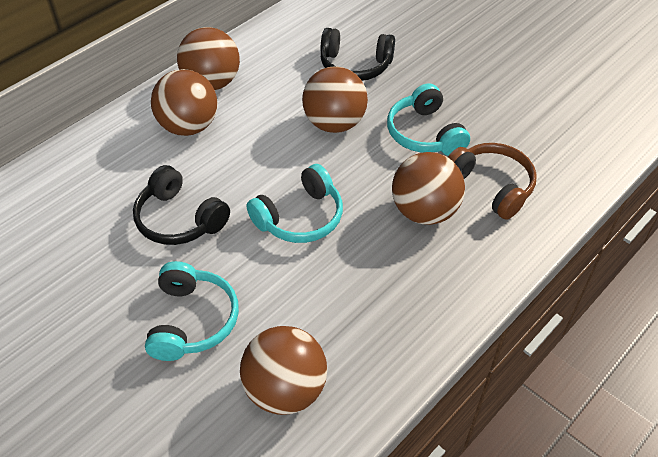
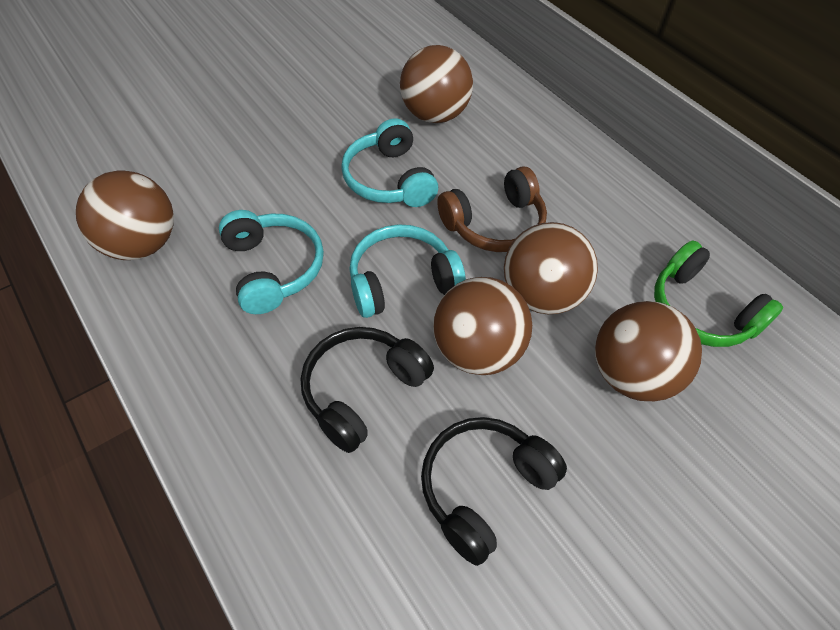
green headphones: 0 -> 1

